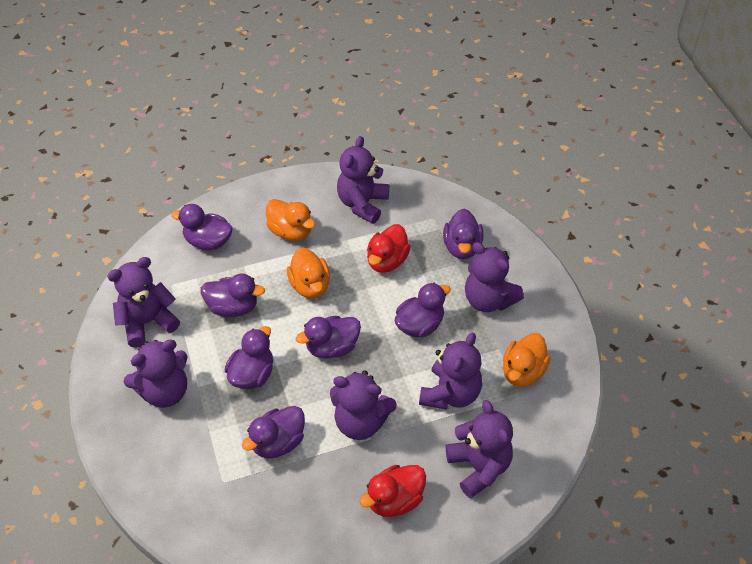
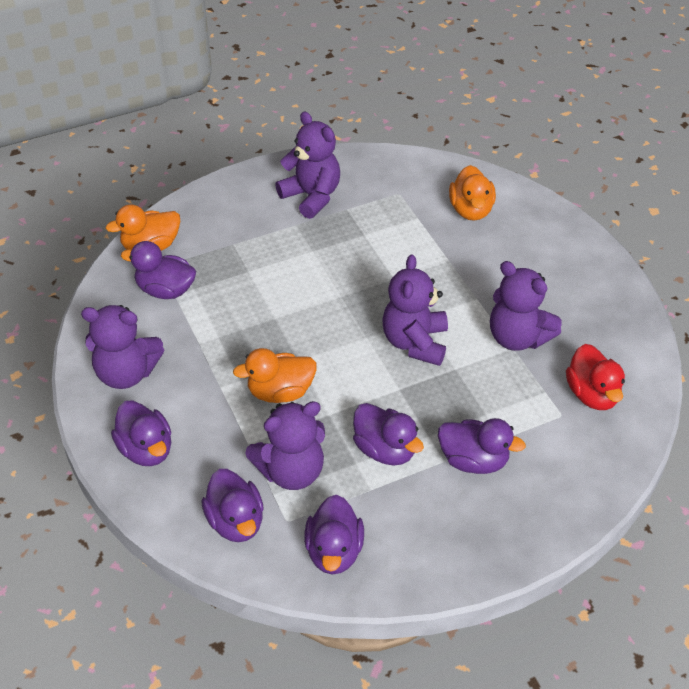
purple duck: 7 -> 6
purple teddy bear: 7 -> 5
red duck: 2 -> 1

